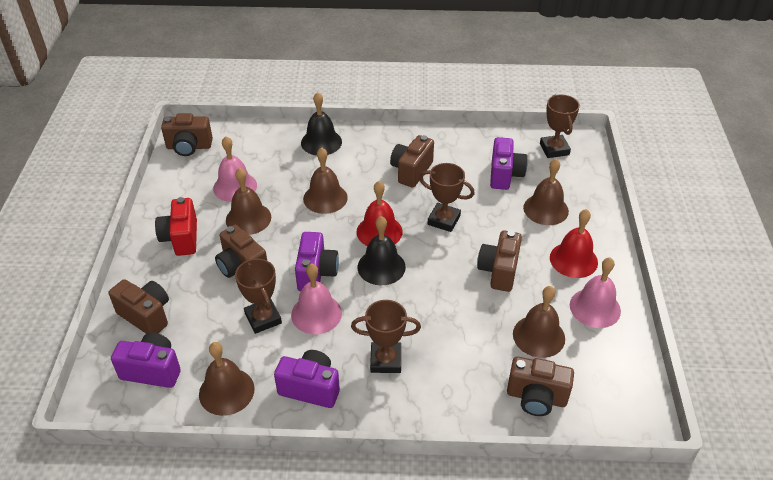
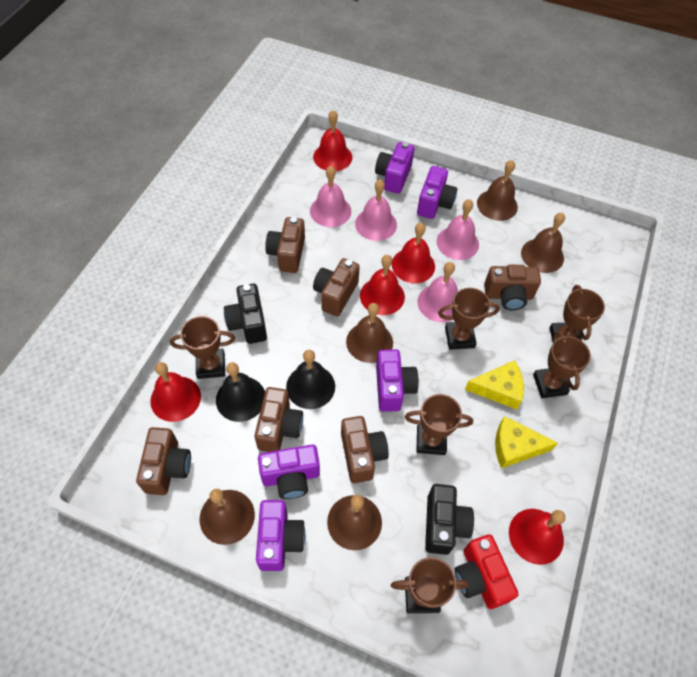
black camera: 0 -> 2
brown trophy: 4 -> 6
pink bell: 3 -> 4
purple camera: 4 -> 5
red bell: 2 -> 5
yellow cheese: 0 -> 2

